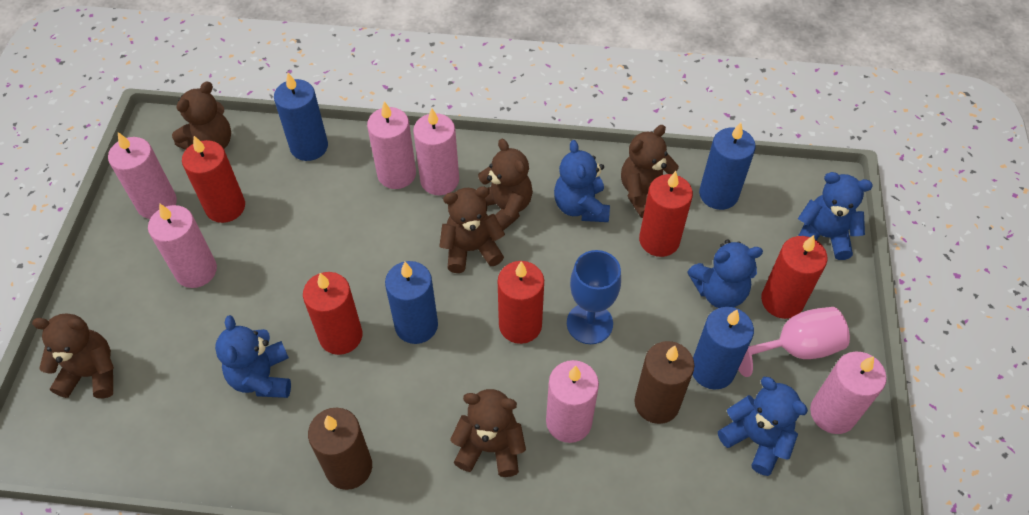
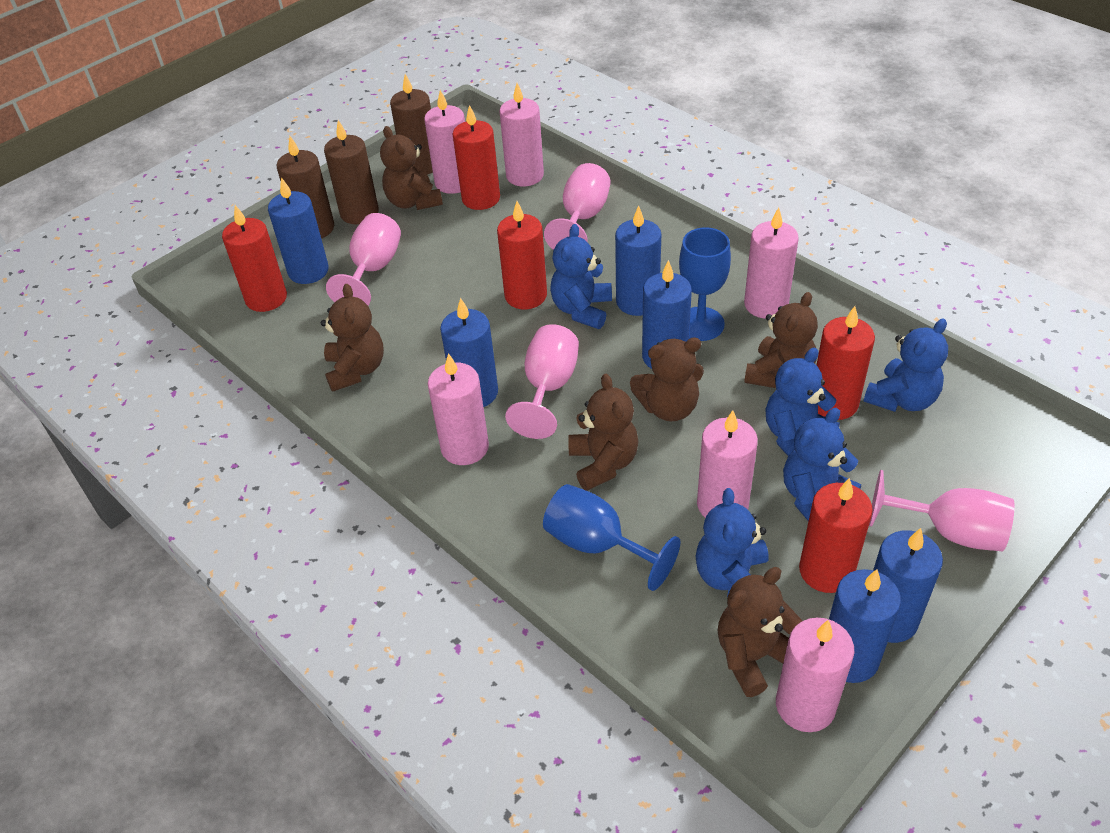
blue candle: 4 -> 6
blue goblet: 1 -> 2
brown candle: 2 -> 3
pink goblet: 1 -> 4

